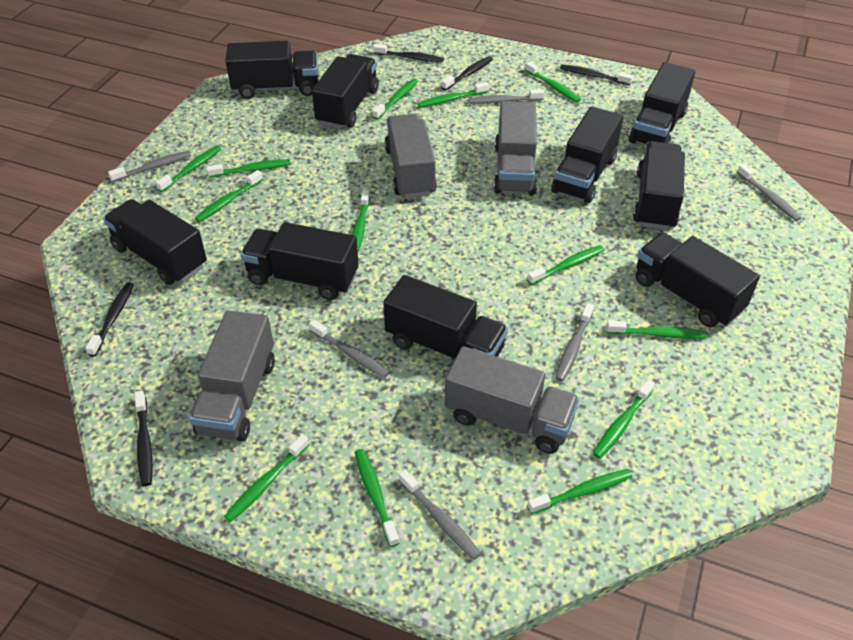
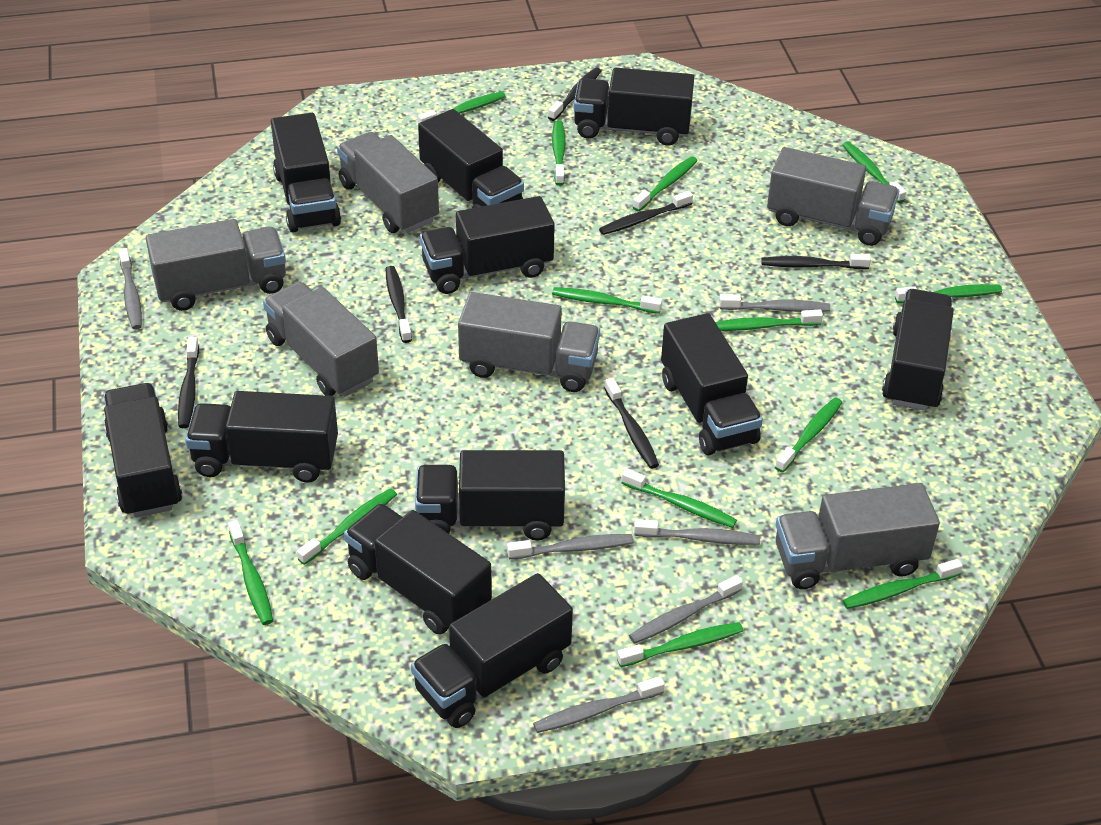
black toothbrush: 5 -> 6
black truck: 9 -> 11
grey truck: 4 -> 6

